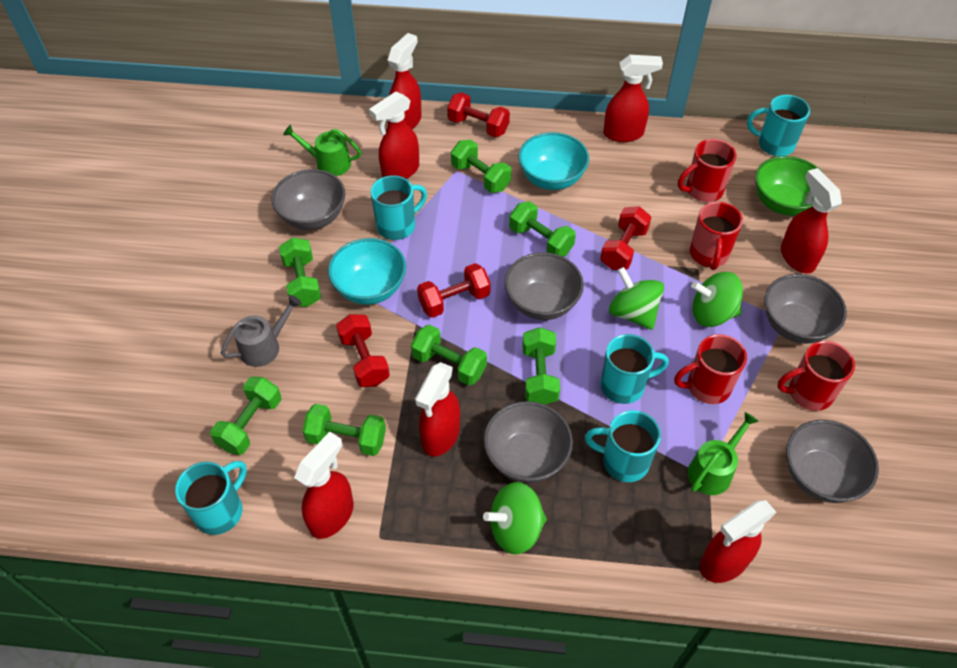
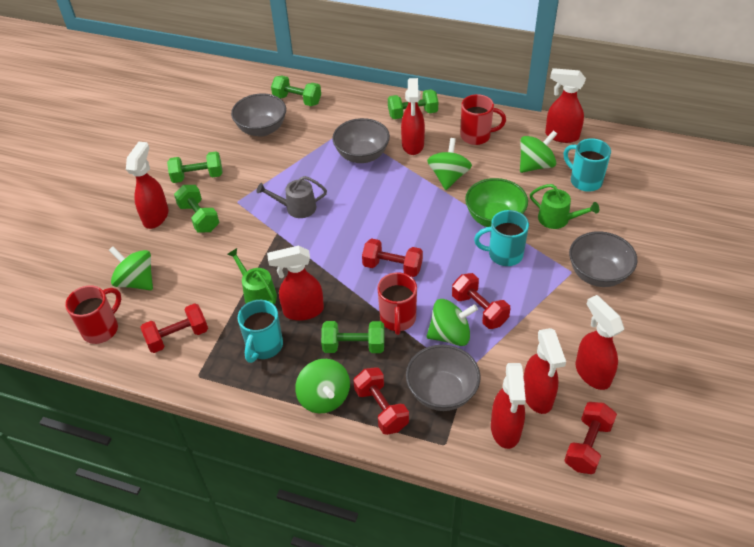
green dumbbell: 7 -> 5
green spinning top: 3 -> 5
grey bowl: 5 -> 4
red dumbbell: 4 -> 5
red mug: 4 -> 3
turquoise bowl: 2 -> 0
turquoise mug: 5 -> 3

